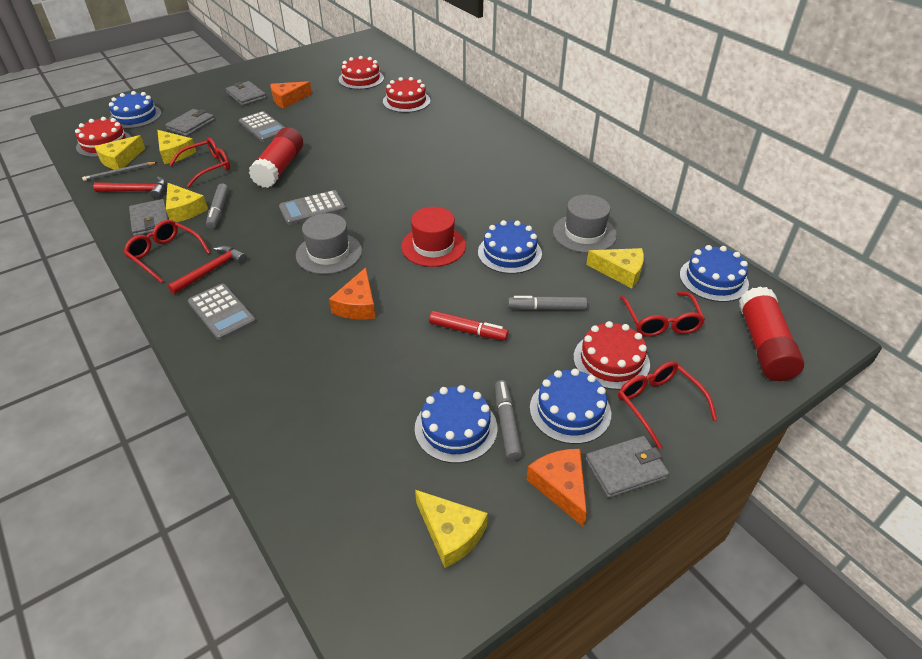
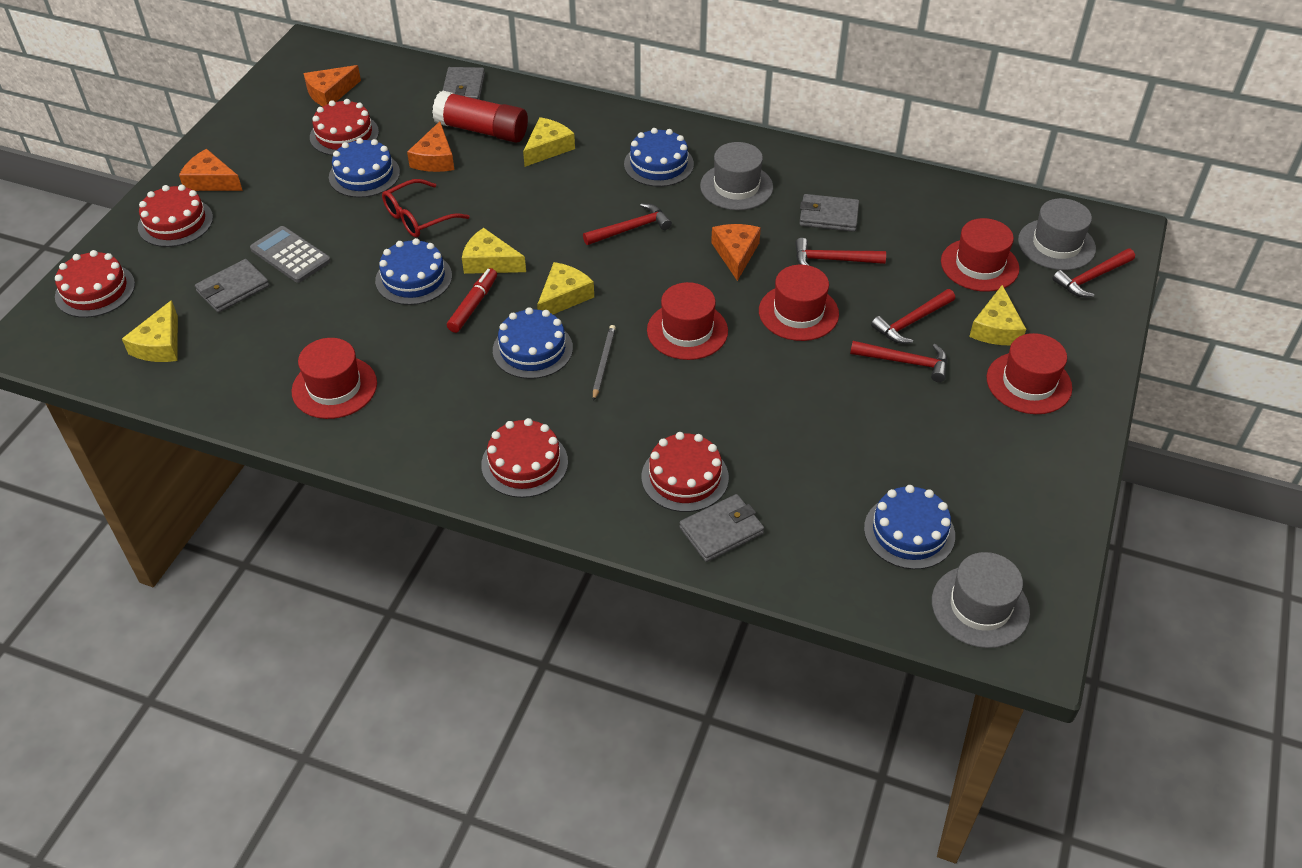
grey calculator: 3 -> 1
grey hat: 2 -> 3
grey marker: 3 -> 0
orange cheese: 3 -> 4
red cake: 4 -> 5
red glasses: 4 -> 1
red glue stick: 2 -> 1
red hammer: 2 -> 5
red hat: 1 -> 5

